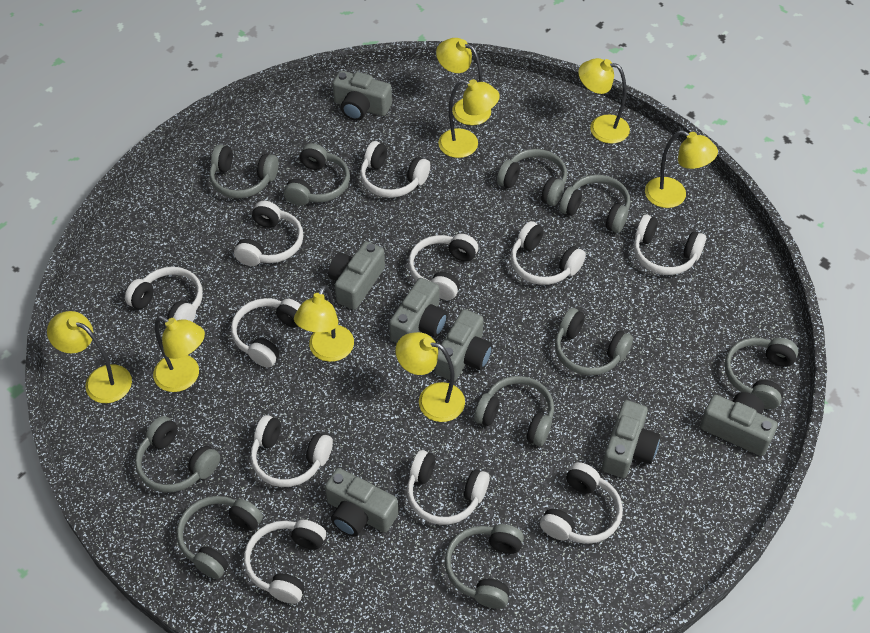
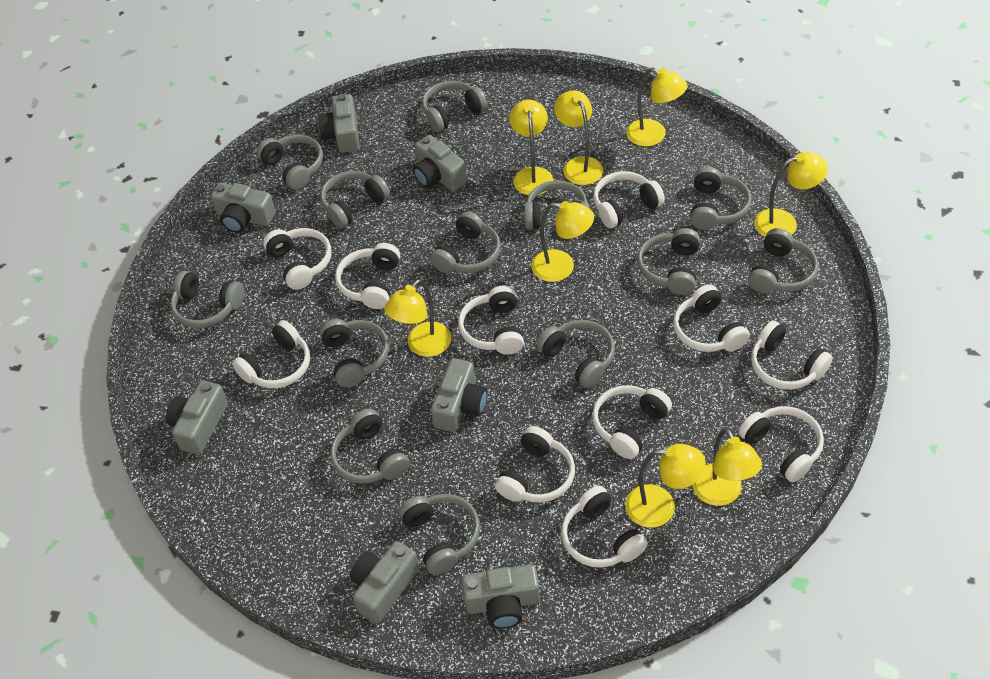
grey headphones: 10 -> 13

